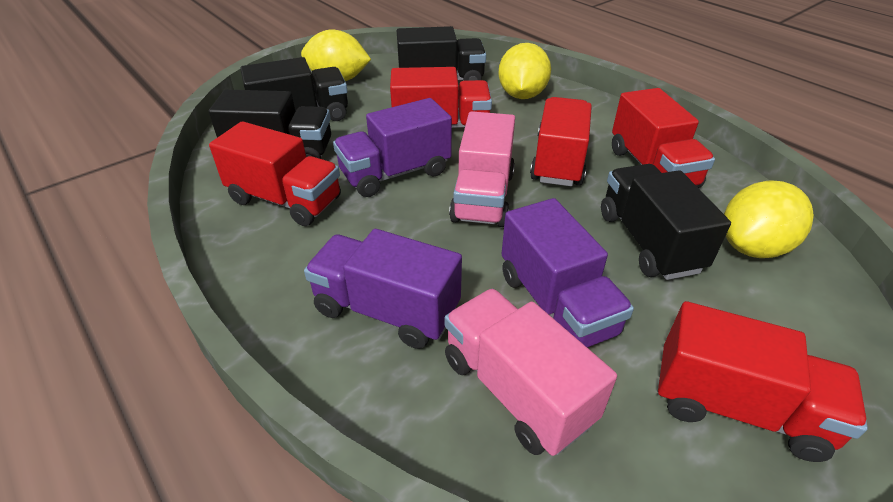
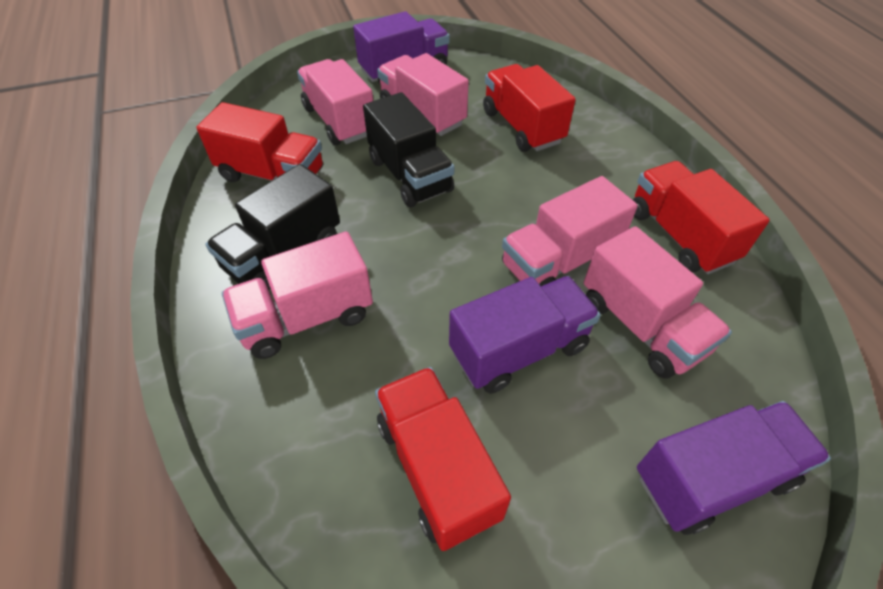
black truck: 4 -> 2
pink truck: 2 -> 5
red truck: 5 -> 4
yellow lemon: 3 -> 0

